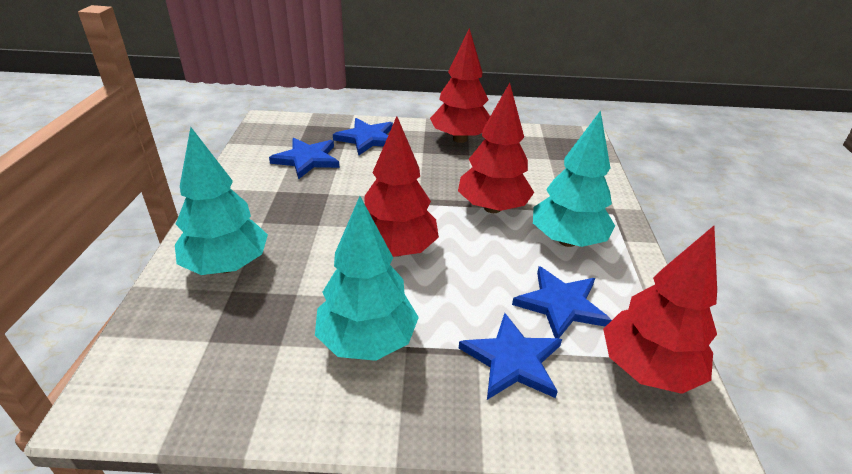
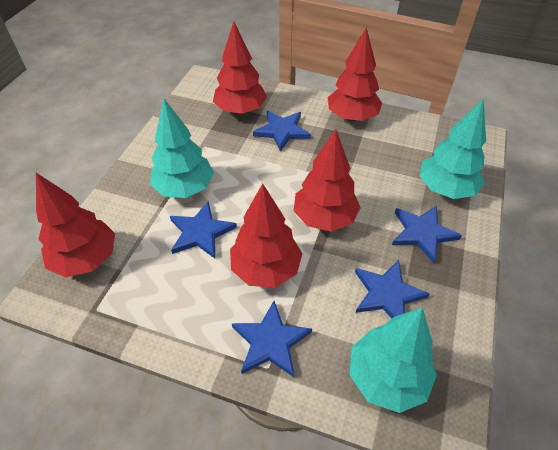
blue star: 4 -> 5
red tree: 4 -> 5

